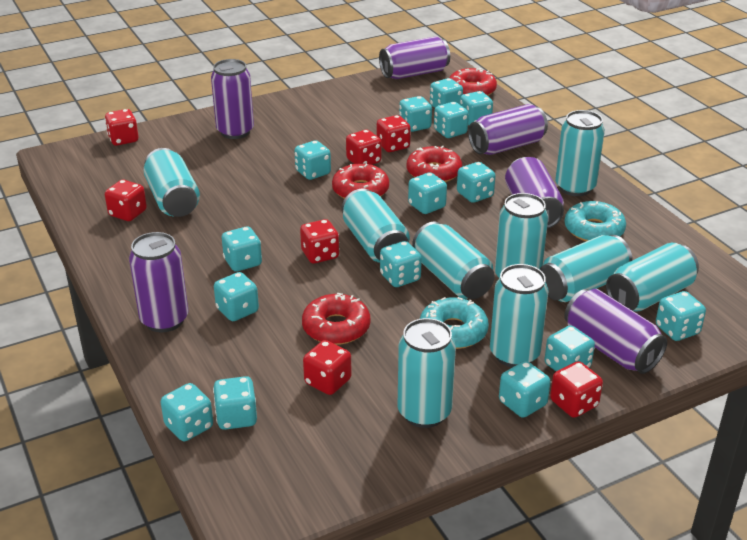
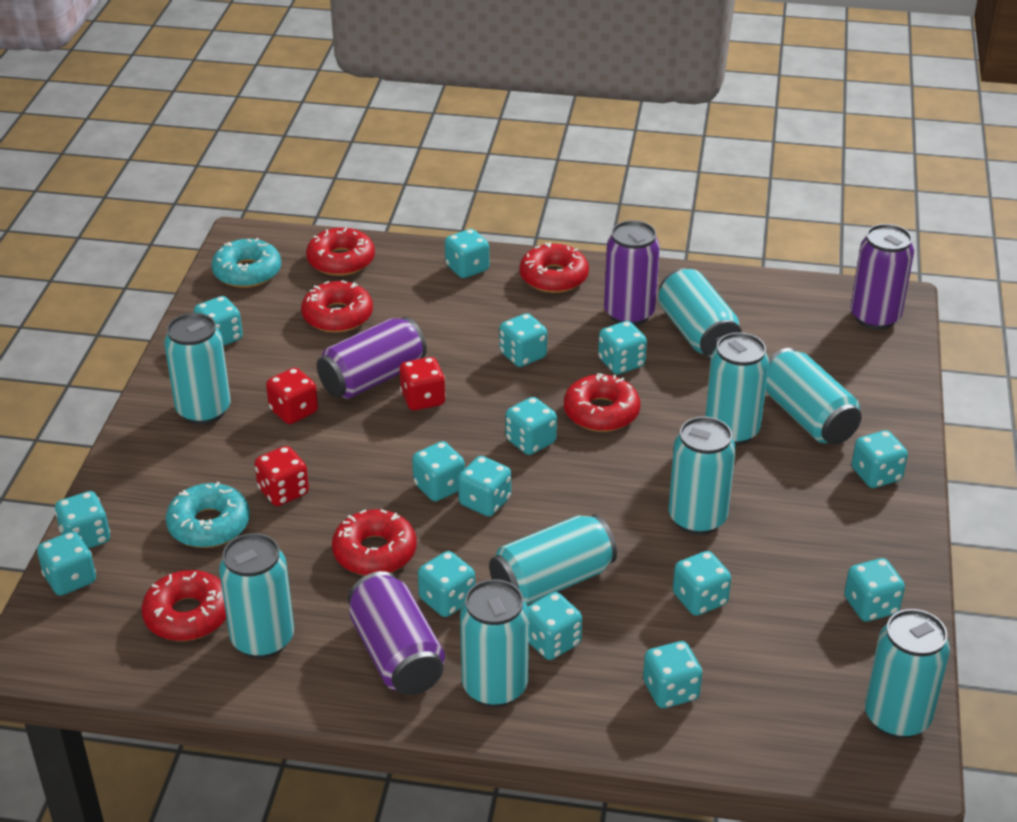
purple can: 6 -> 4
red dice: 7 -> 3
red donut: 4 -> 6

